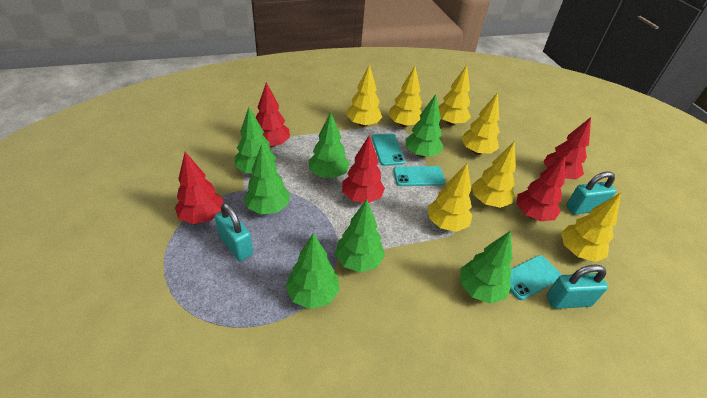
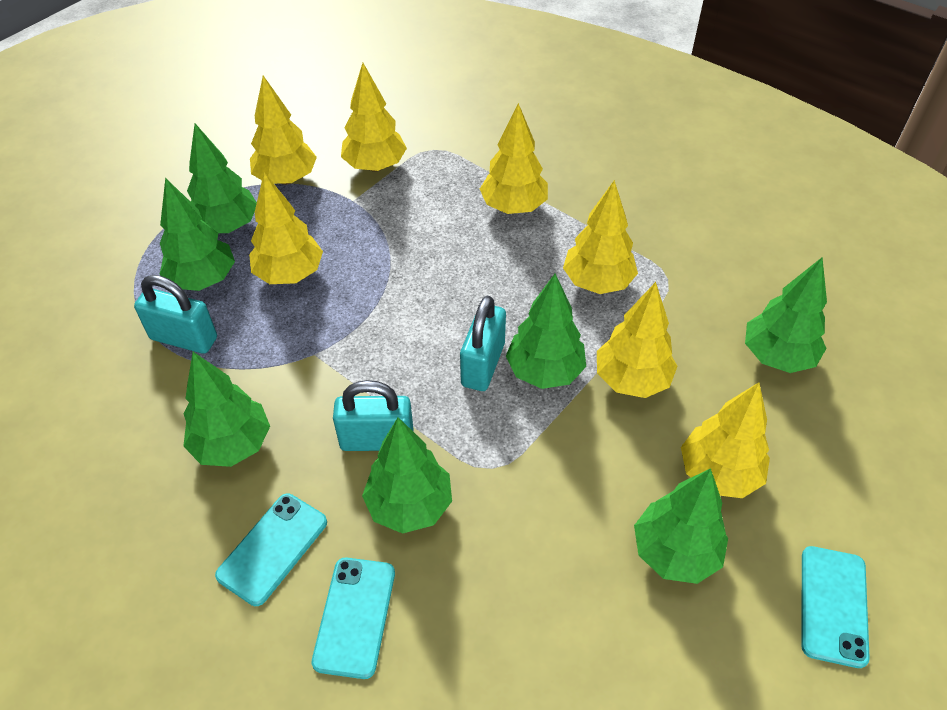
red tree: 5 -> 0

